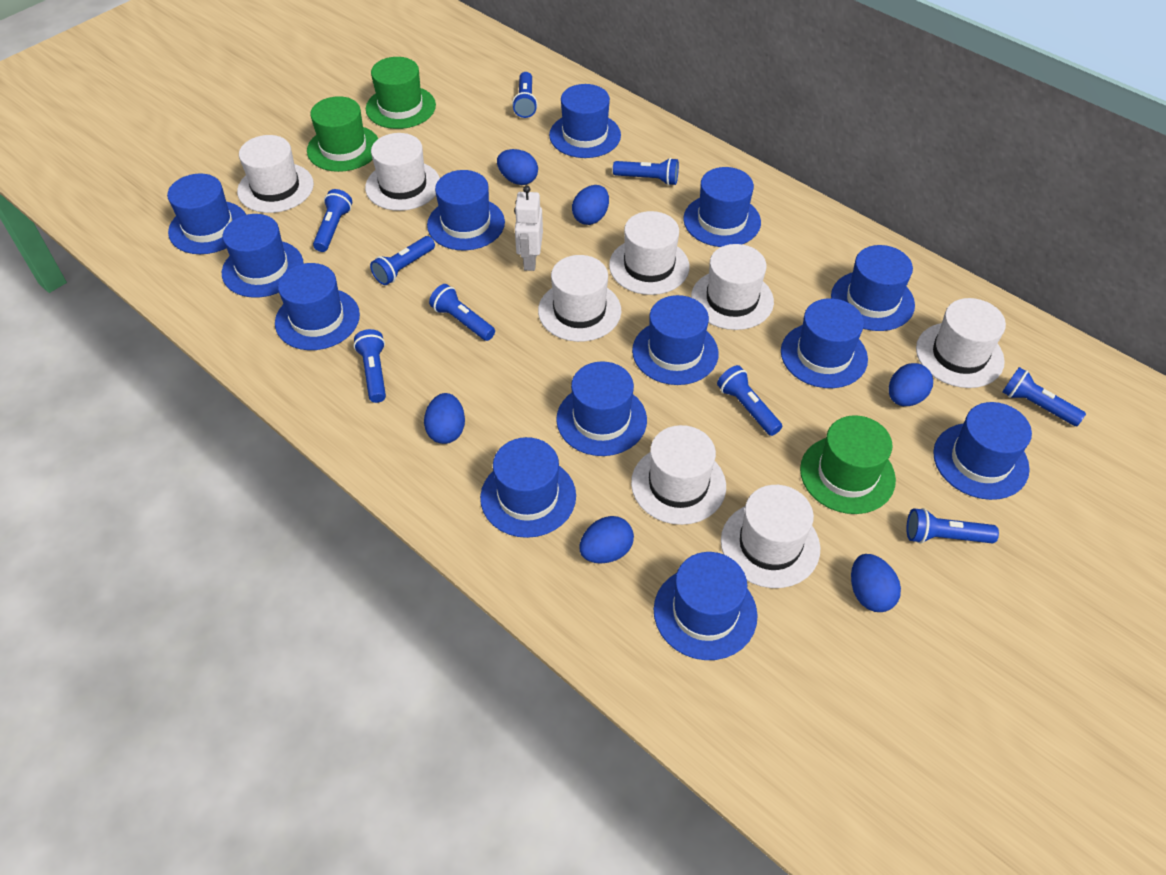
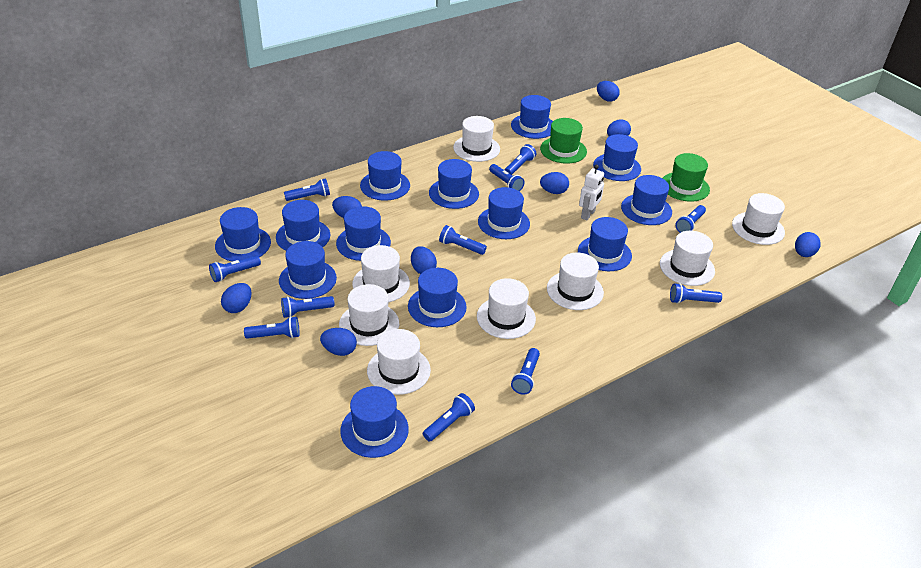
blue egg: 6 -> 8
blue flashlight: 9 -> 11
green hat: 3 -> 2

